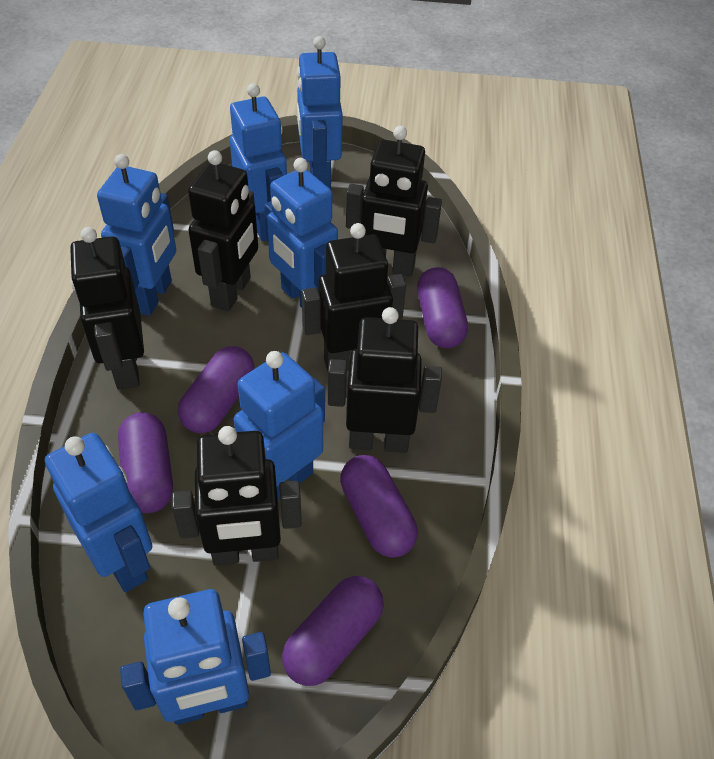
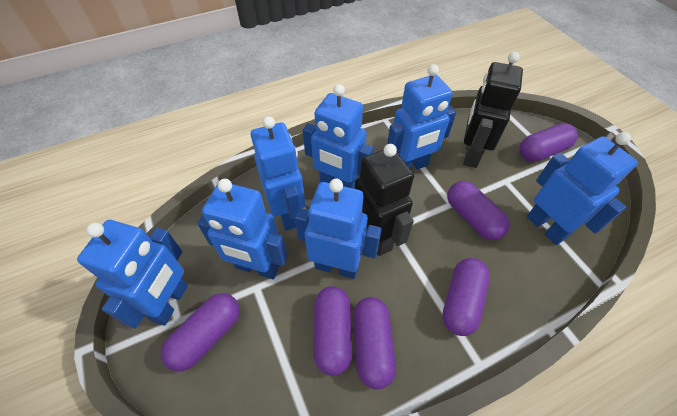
black robot: 6 -> 2
purple capsule: 5 -> 6

